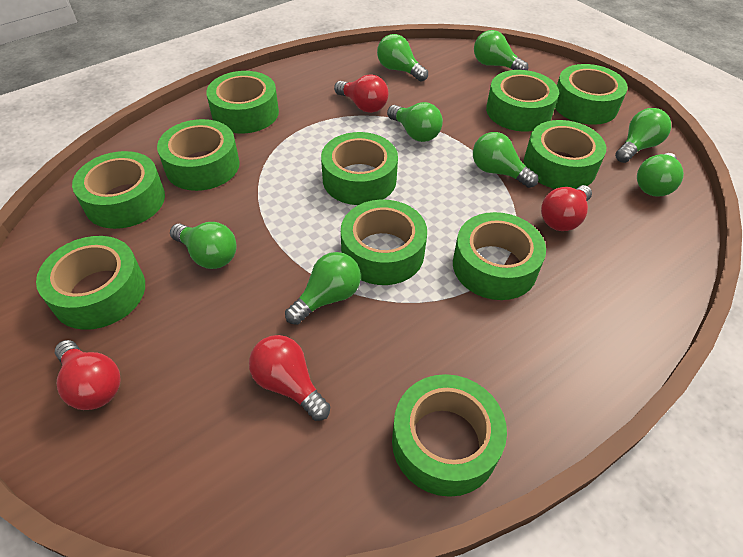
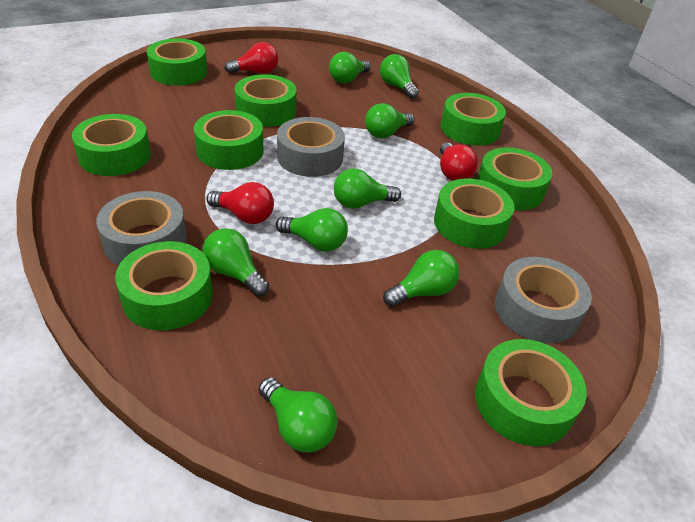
green tape: 11 -> 9
grey tape: 0 -> 3
red light bulb: 4 -> 3

